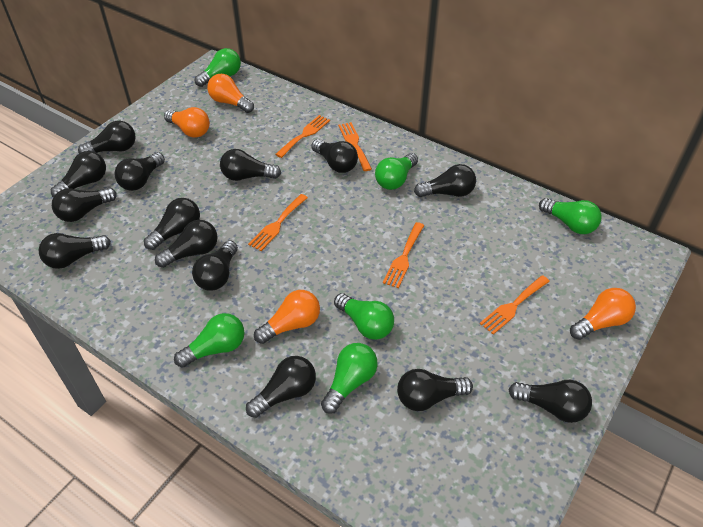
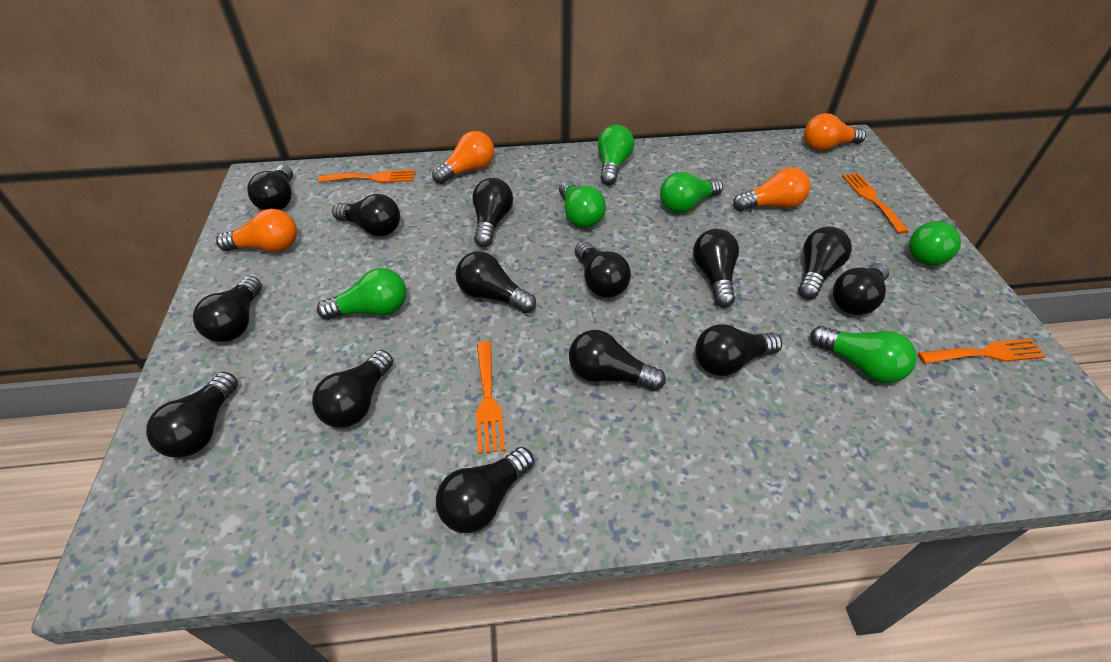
orange fork: 5 -> 4

